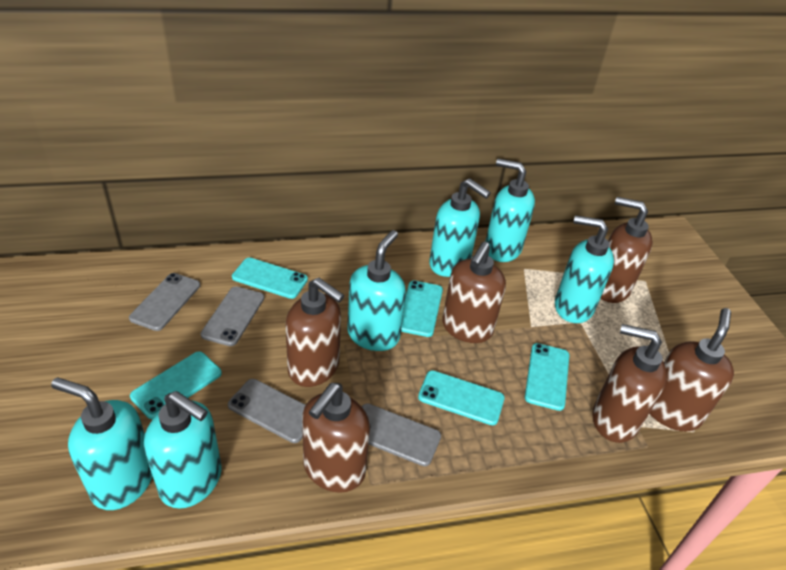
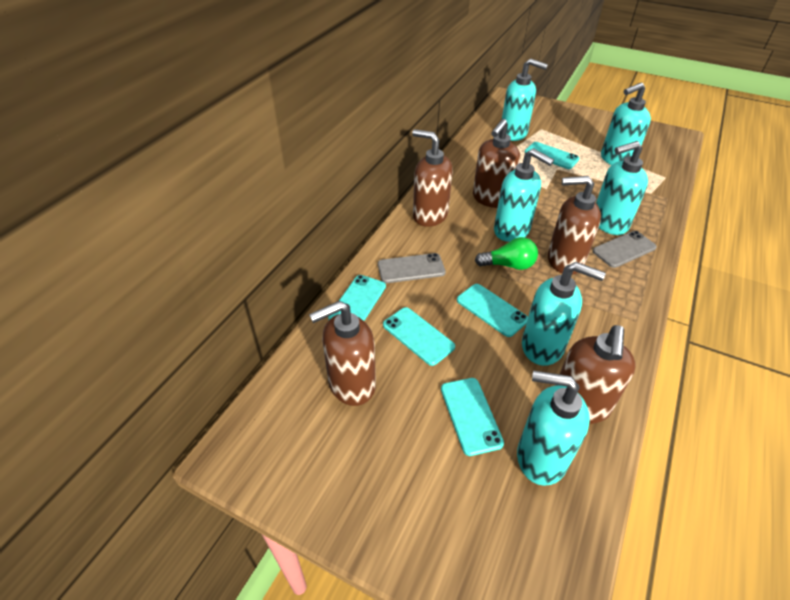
brown soap dispenser: 6 -> 5
green light bulb: 0 -> 1
grey phone: 4 -> 2

